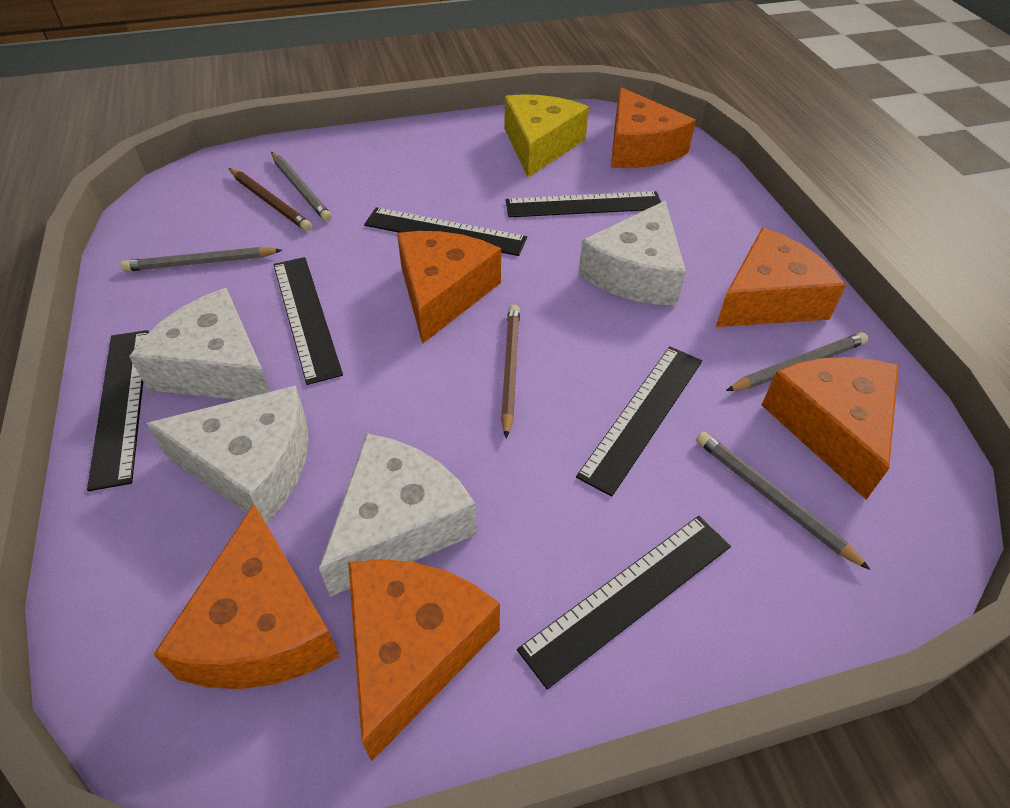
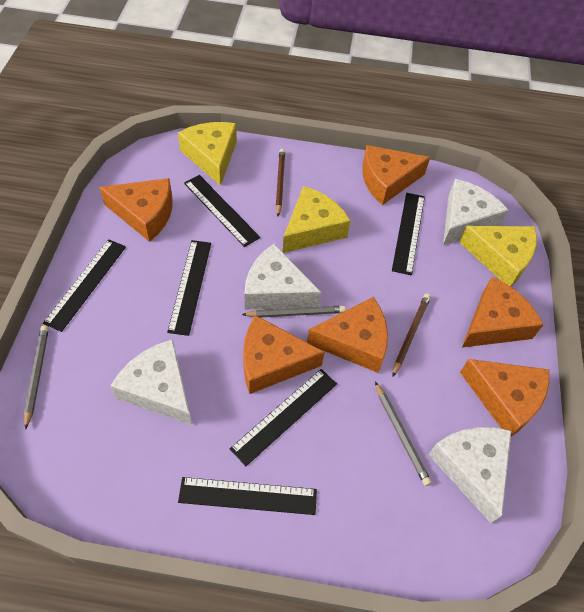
grey pencil: 4 -> 3
yellow cheese: 1 -> 3

